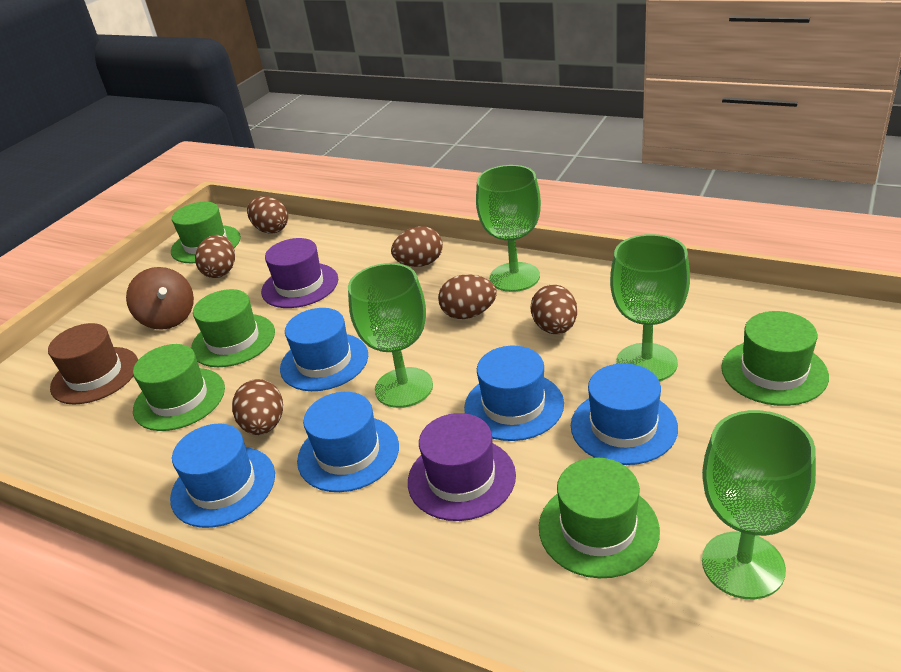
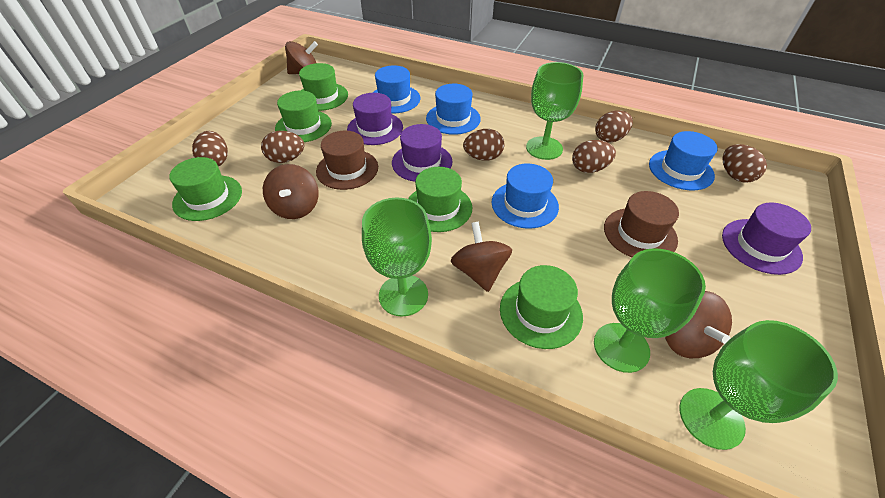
blue hat: 5 -> 4
brown hat: 1 -> 2
brown spinning top: 1 -> 4
purple hat: 2 -> 3

